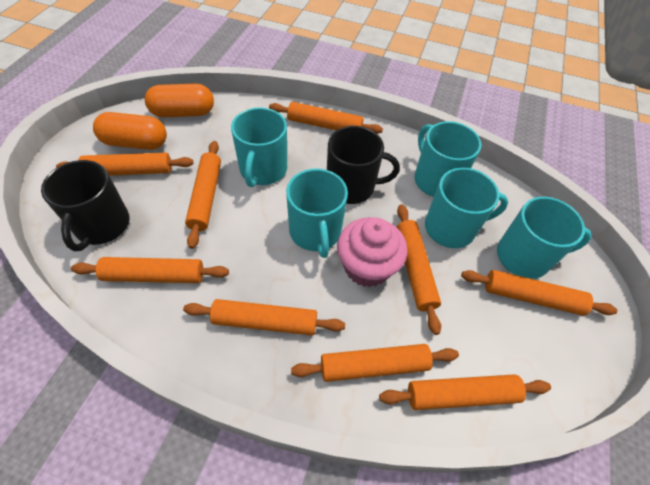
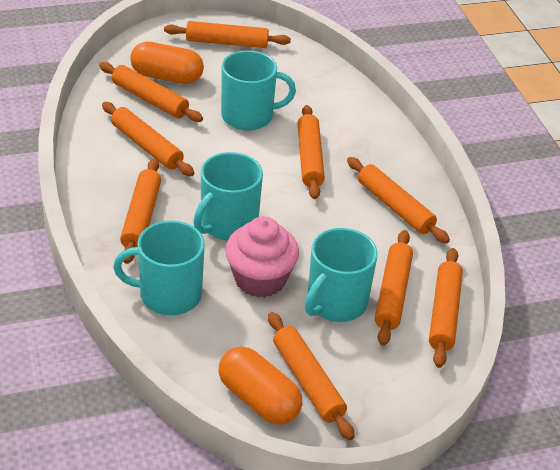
black mug: 2 -> 0
turquoise mug: 5 -> 4

